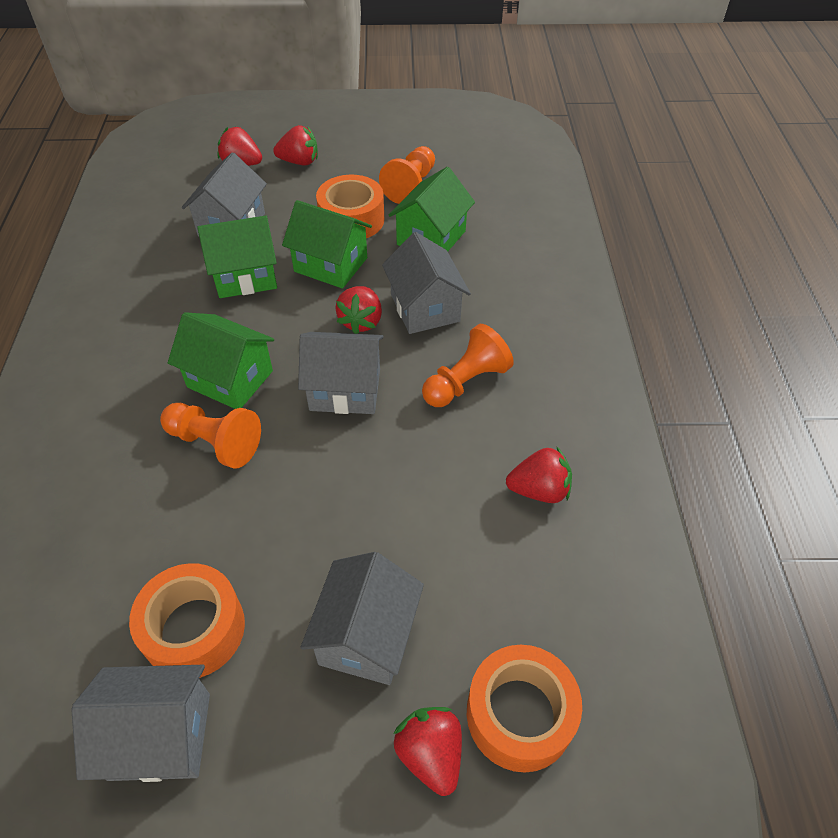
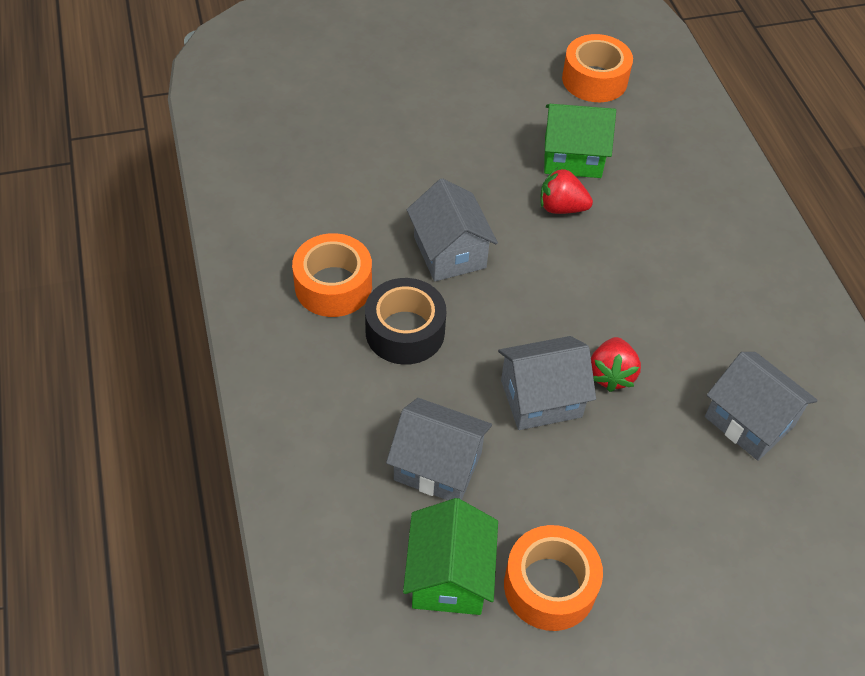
black tape: 0 -> 1
green house: 4 -> 2
grey house: 5 -> 4
orange pawn: 3 -> 0
red strawberry: 5 -> 2

